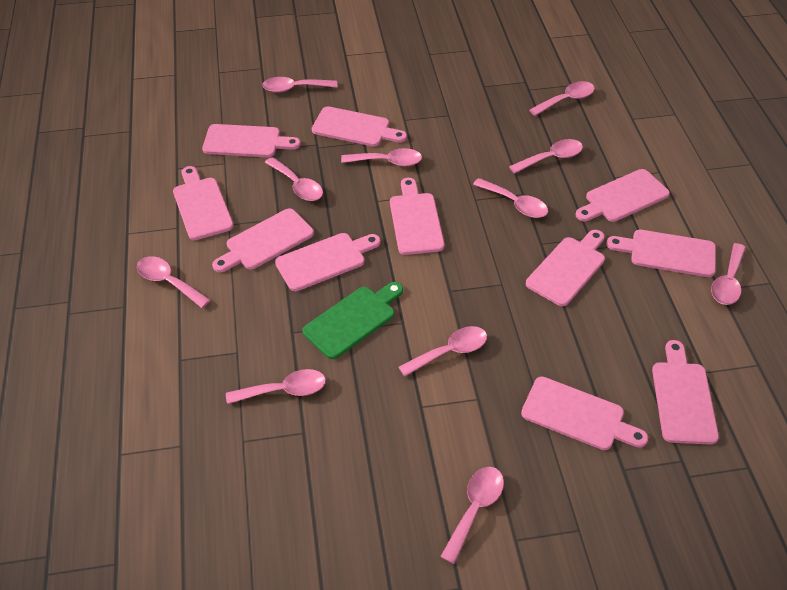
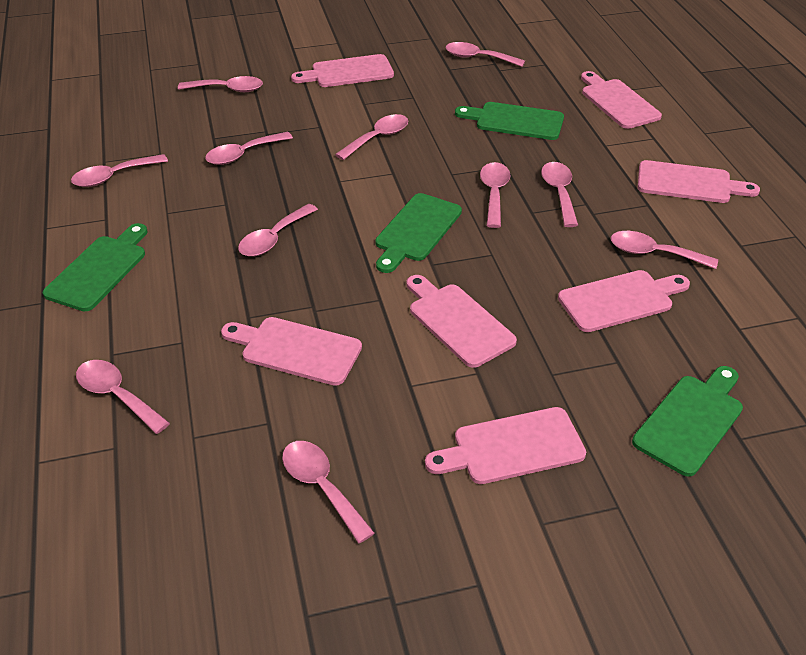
green cutting board: 1 -> 4
pink cutting board: 11 -> 7

